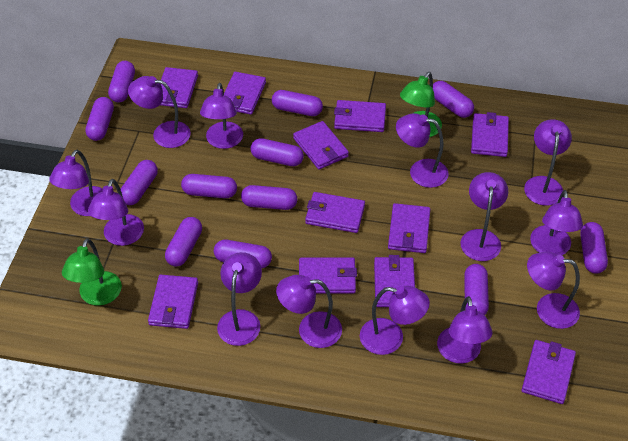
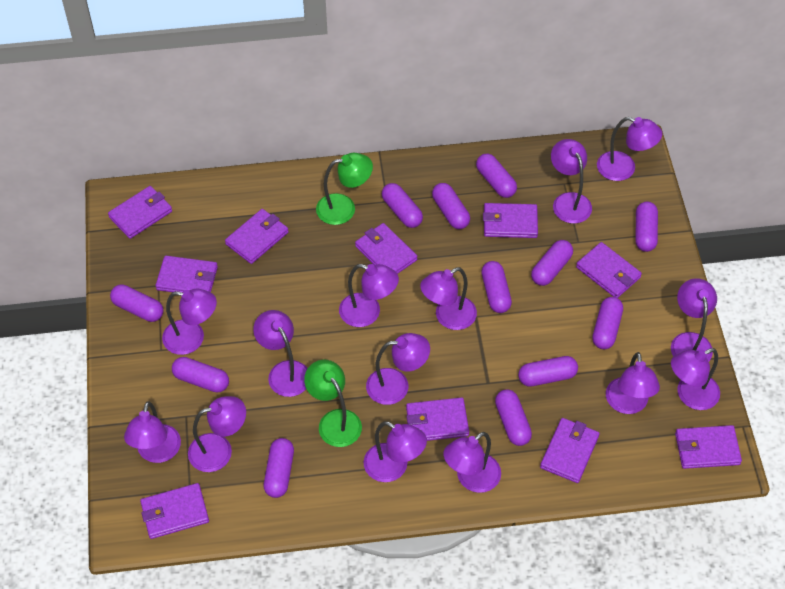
purple lamp: 13 -> 14
purple wallet: 11 -> 10

